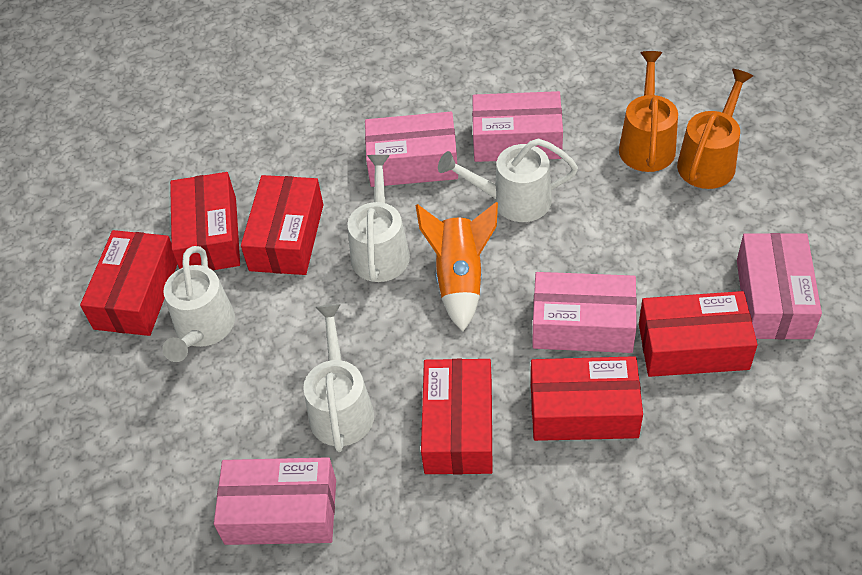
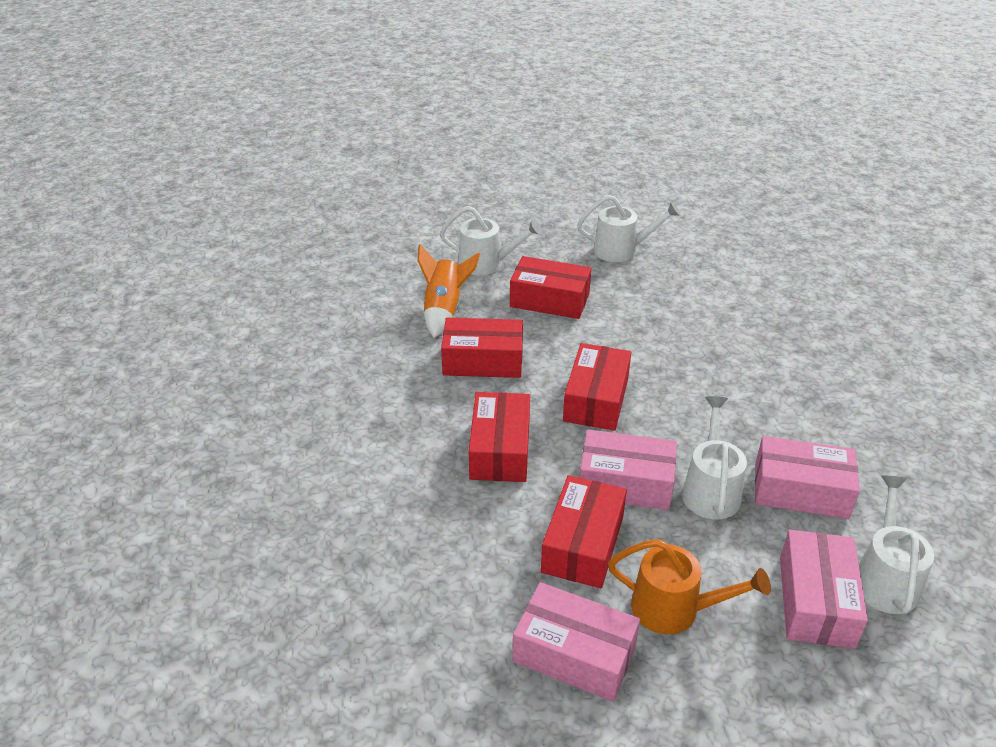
orange watering can: 2 -> 1
pink box: 5 -> 4
red box: 6 -> 5

